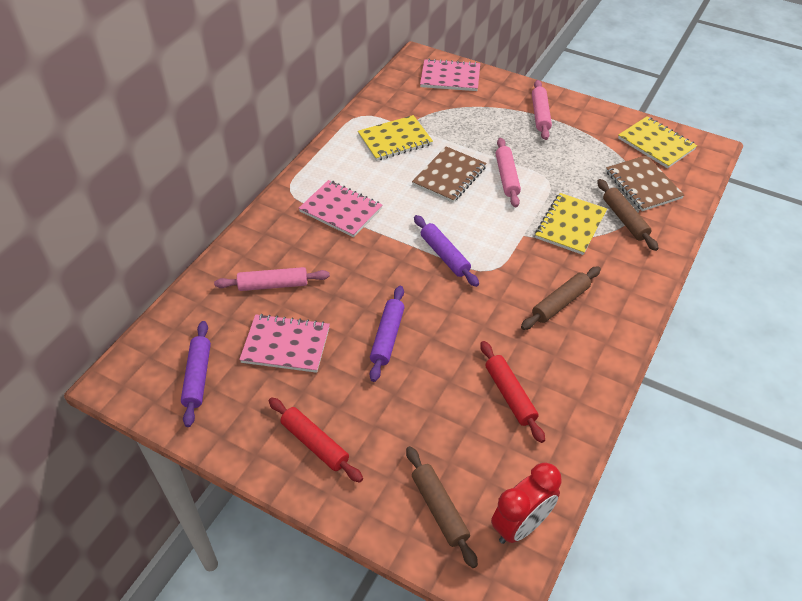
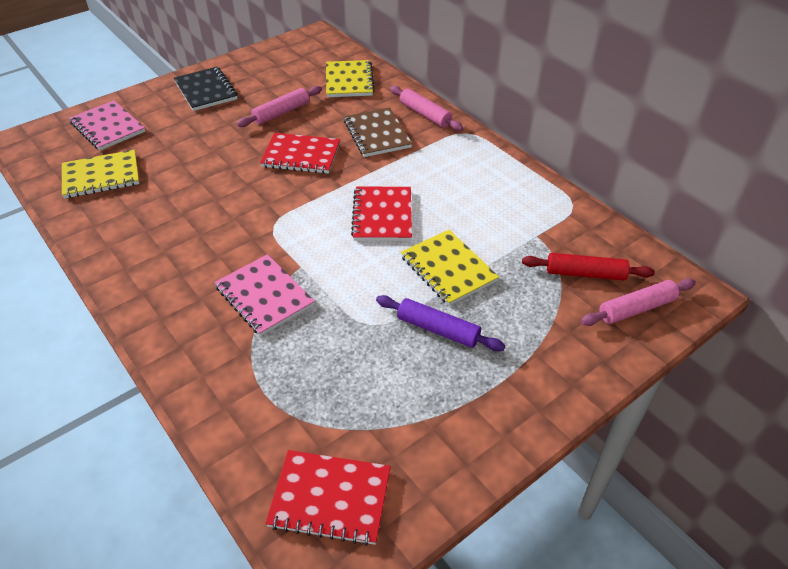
black notebook: 0 -> 1
brown notebook: 2 -> 1
brown rolling pin: 3 -> 0
pink notebook: 3 -> 2
purple rolling pin: 3 -> 1
red clock: 1 -> 0
red notebook: 0 -> 3
red rolling pin: 2 -> 1

